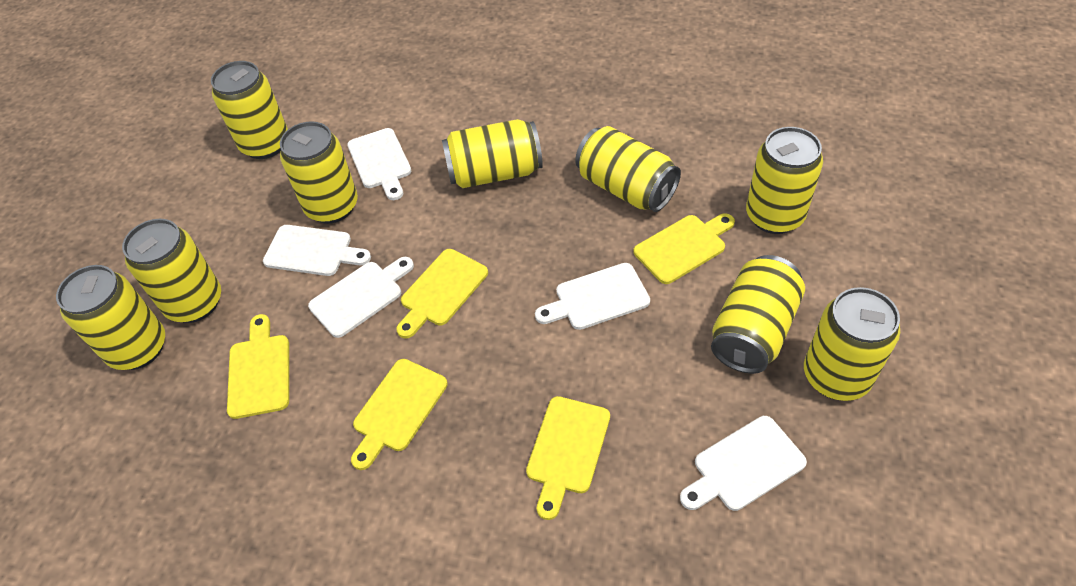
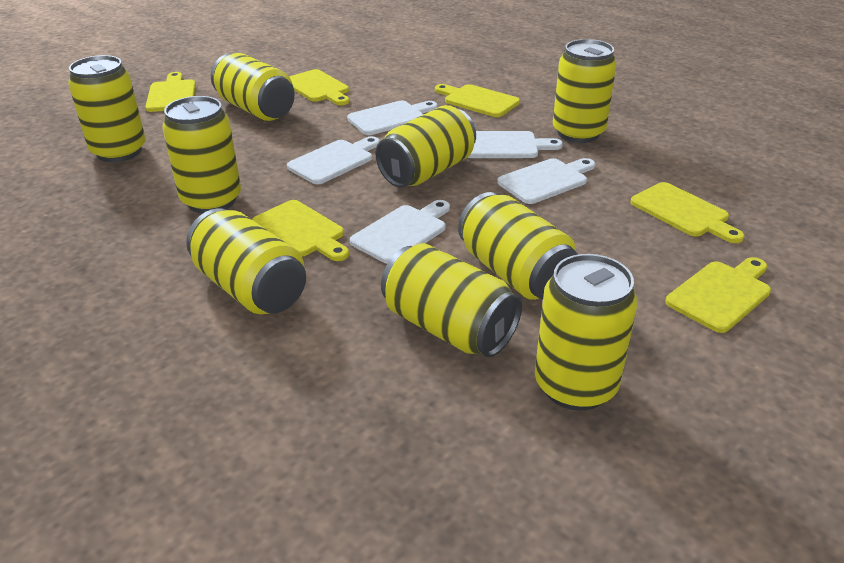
yellow cutting board: 5 -> 6

